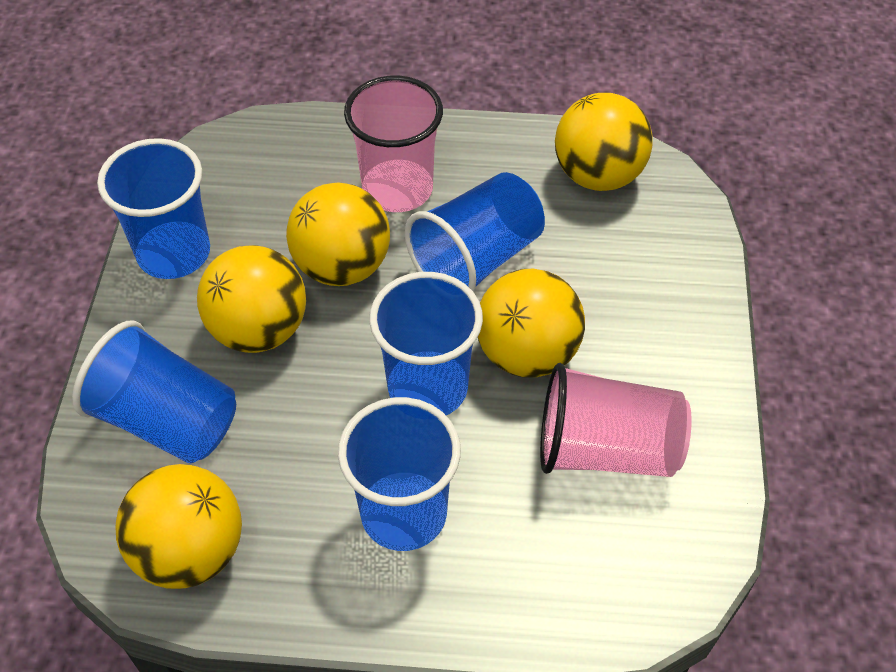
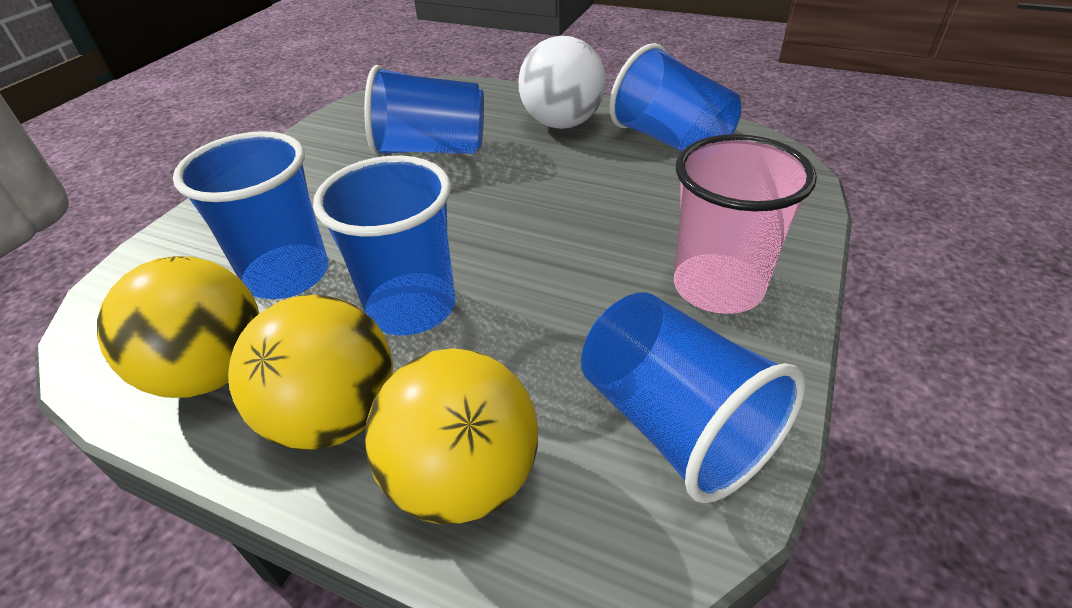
pink cup: 2 -> 1
white ball: 0 -> 1
yellow ball: 5 -> 3

